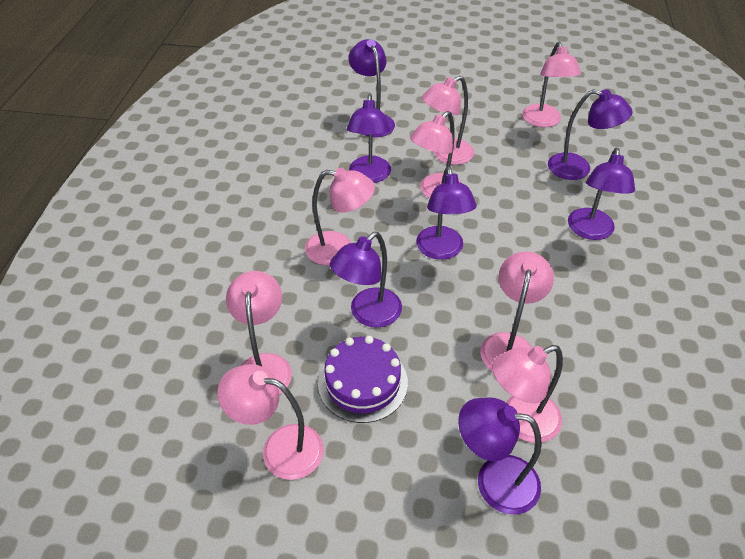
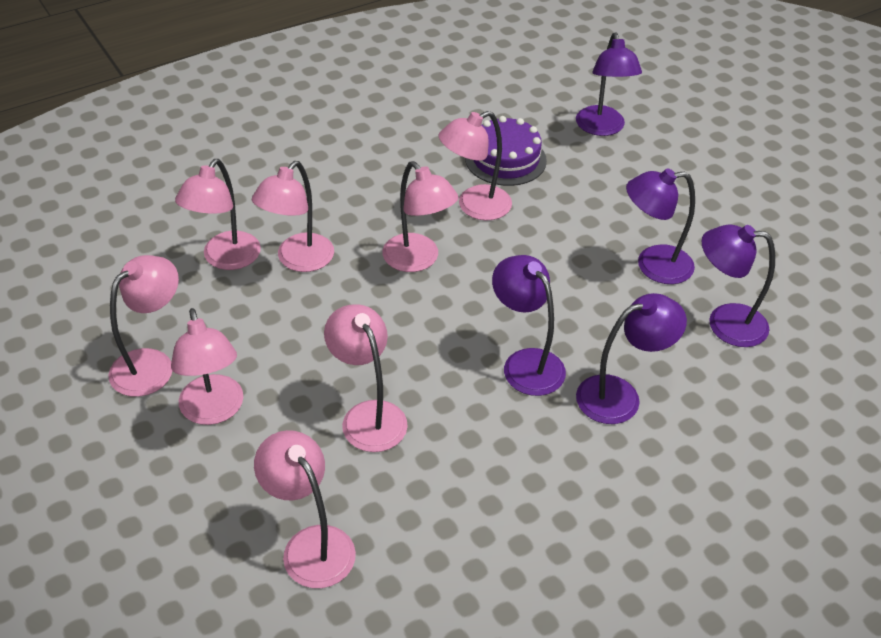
purple lamp: 7 -> 5

